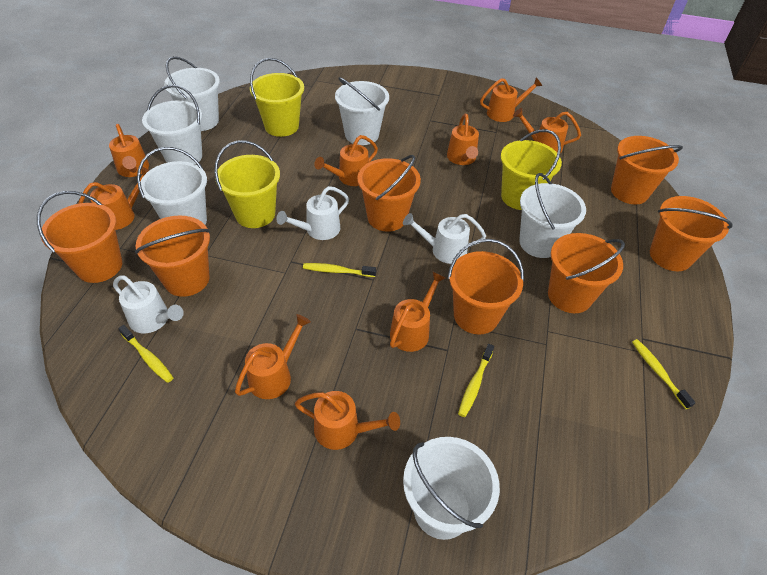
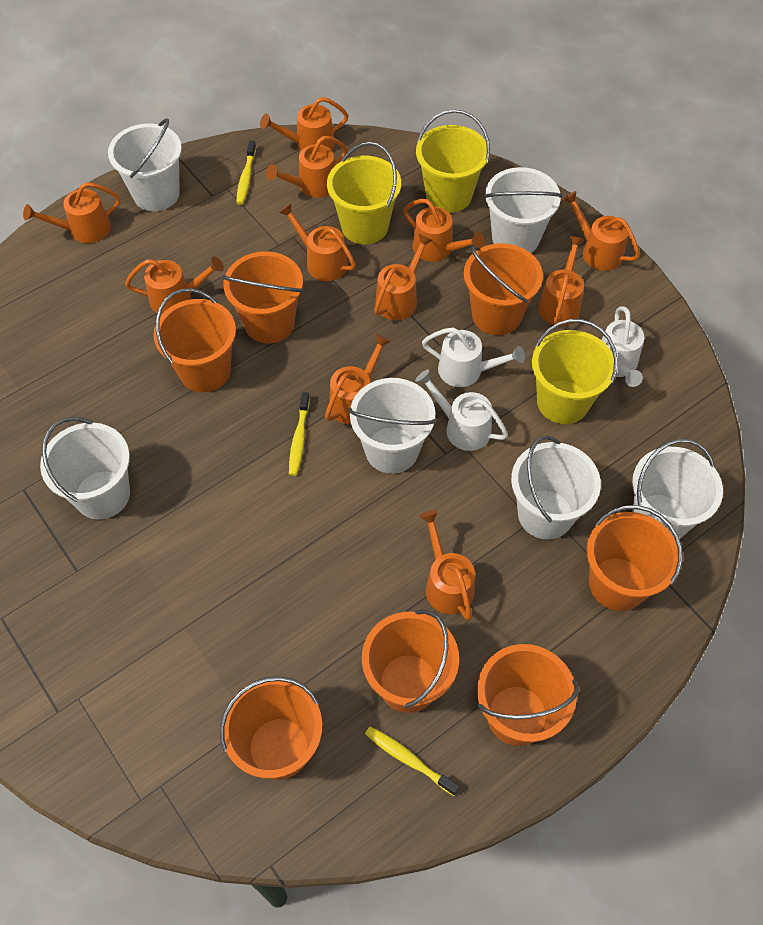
orange watering can: 9 -> 11
yellow toothbrush: 4 -> 3

